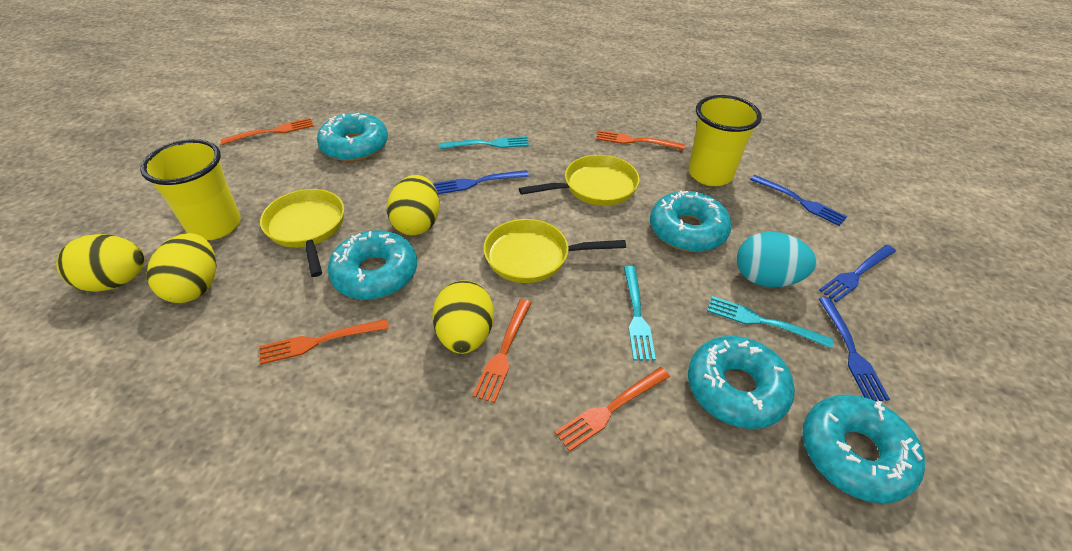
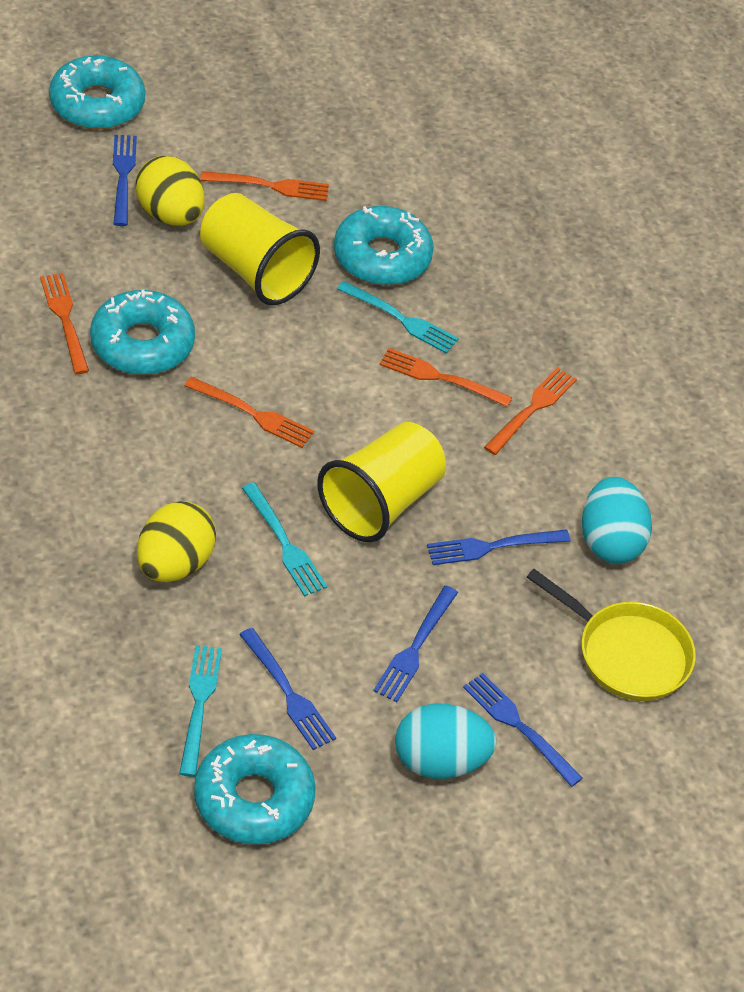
blue fork: 4 -> 5
turquoise donut: 5 -> 4
turquoise egg: 1 -> 2
yellow egg: 4 -> 2
yellow pan: 3 -> 1

